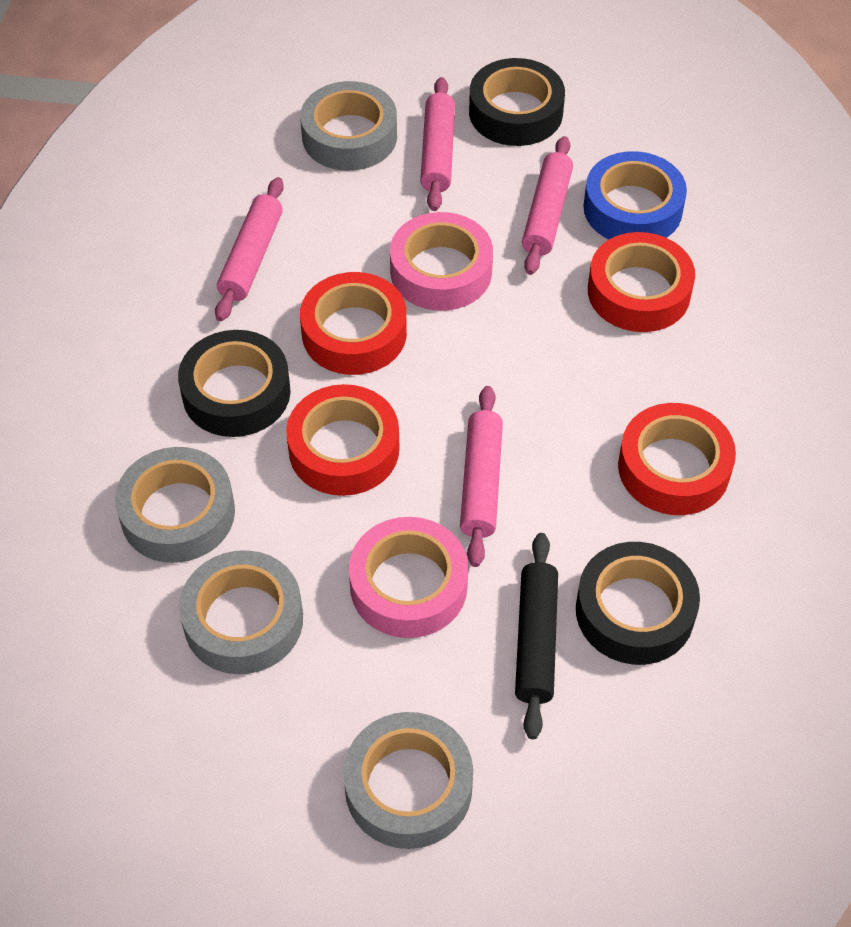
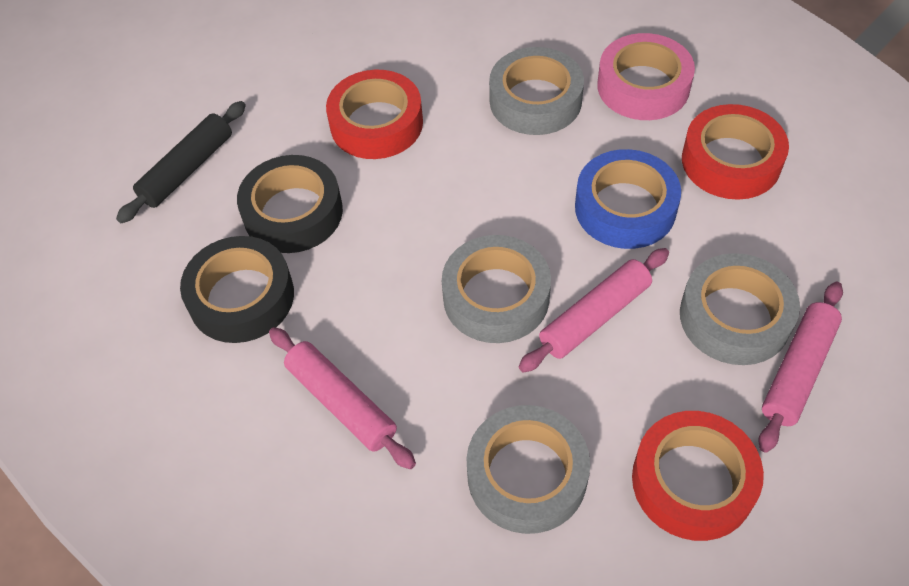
black tape: 3 -> 2
pink rolling pin: 4 -> 3
pink tape: 2 -> 1
red tape: 4 -> 3

